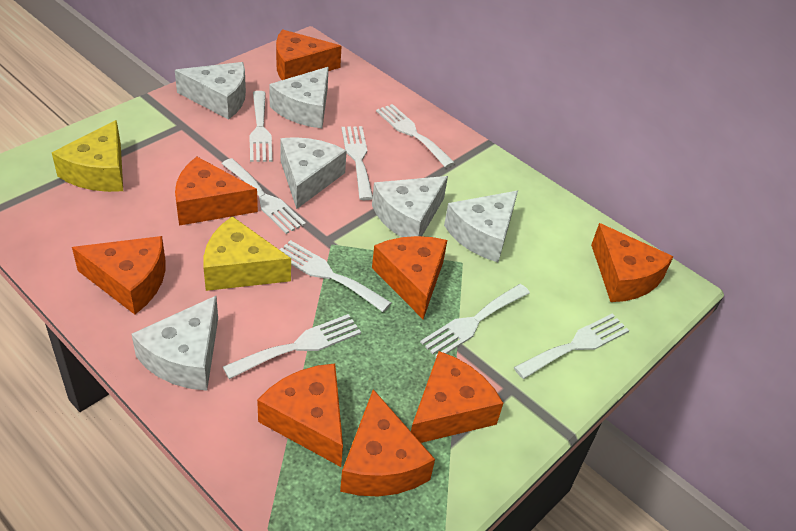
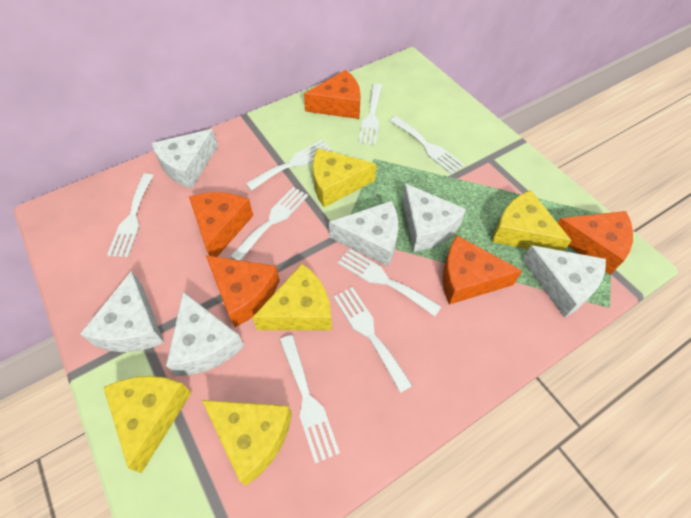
orange cheese: 8 -> 5
yellow cheese: 2 -> 5

